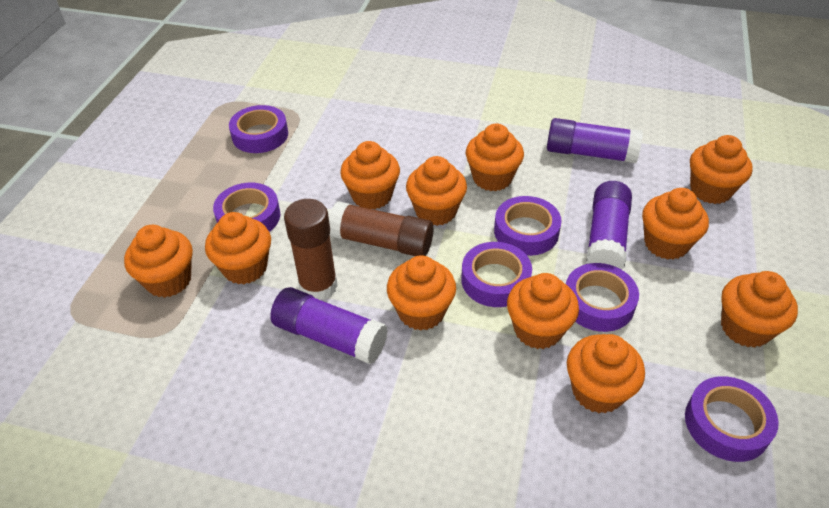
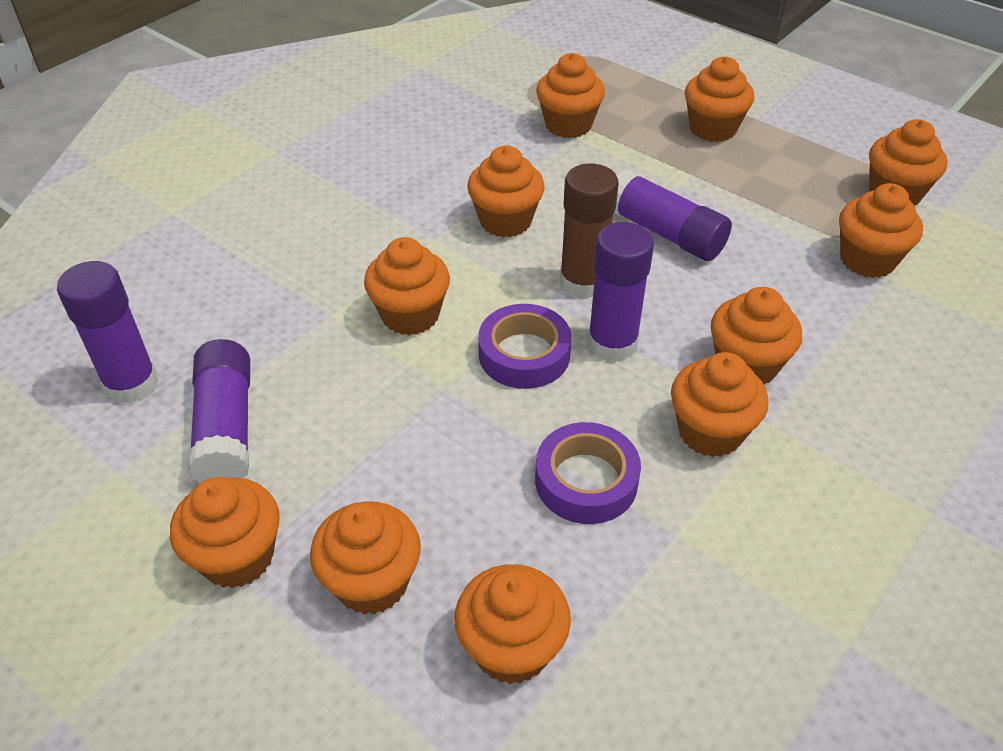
brown glue stick: 2 -> 1
purple glue stick: 3 -> 4
purple tape: 6 -> 2

